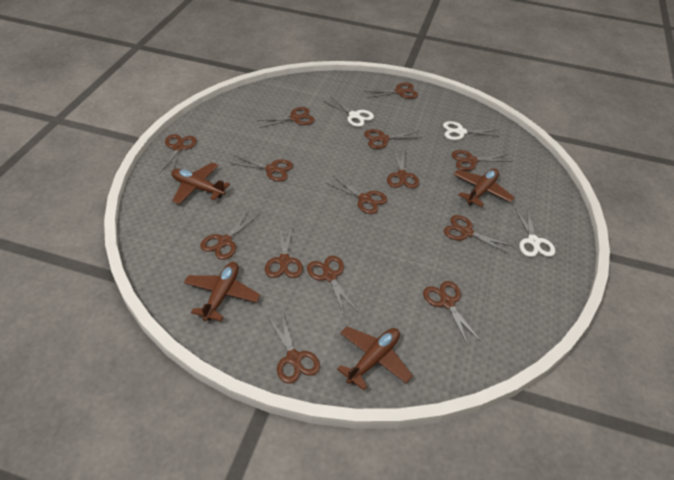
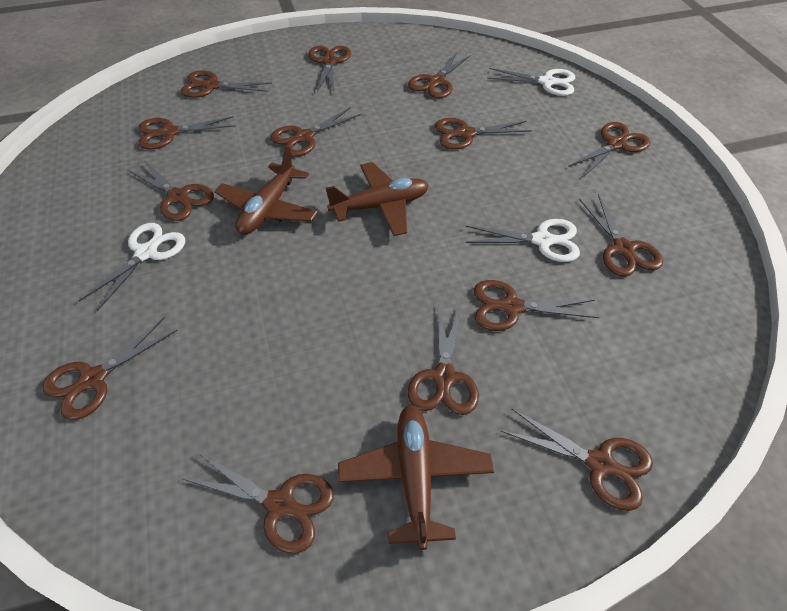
brown plane: 4 -> 3

